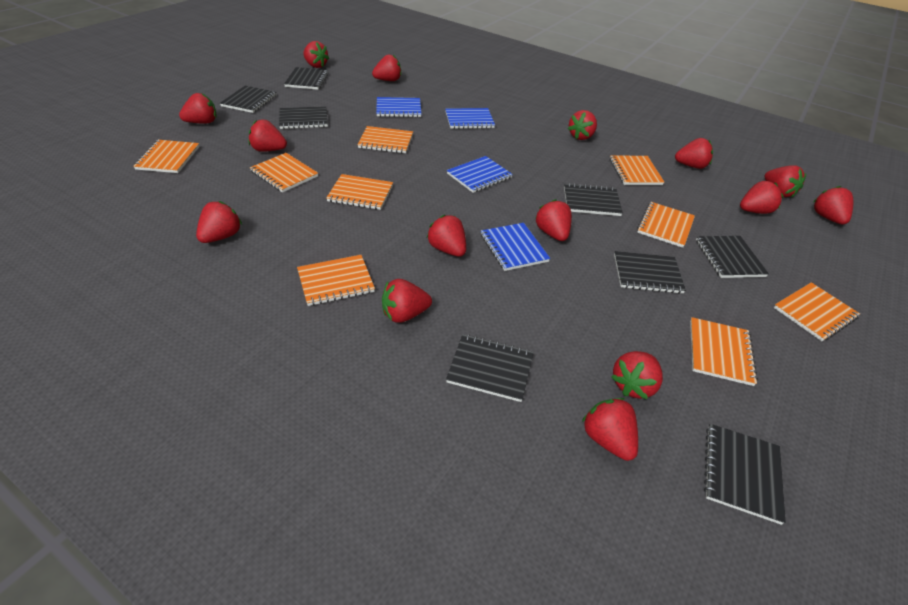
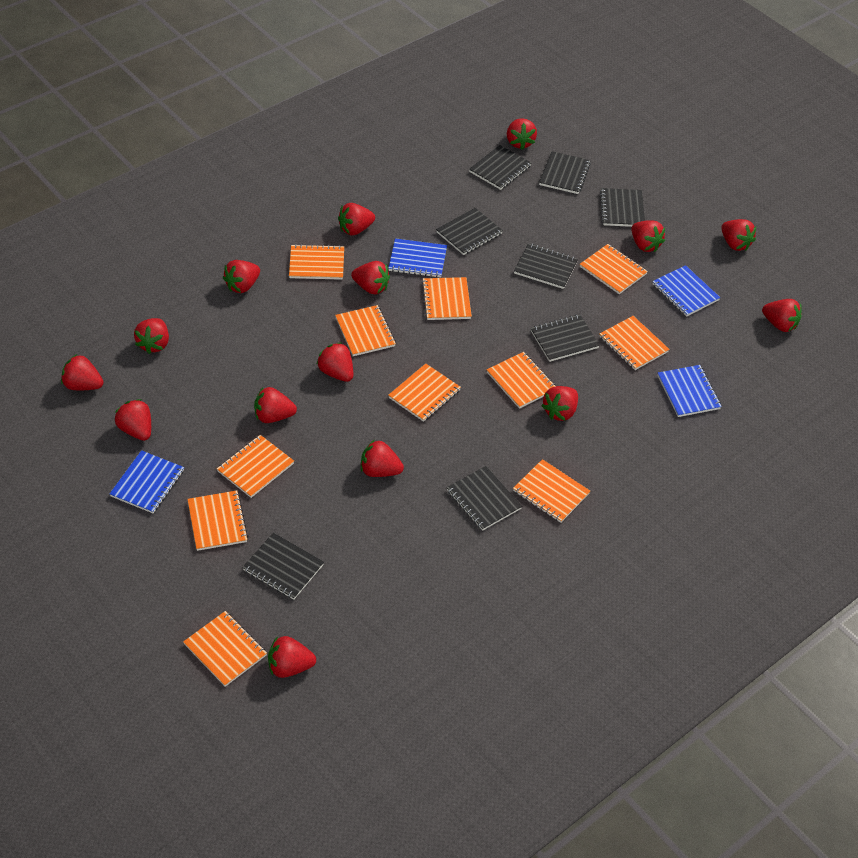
orange notebook: 9 -> 11

